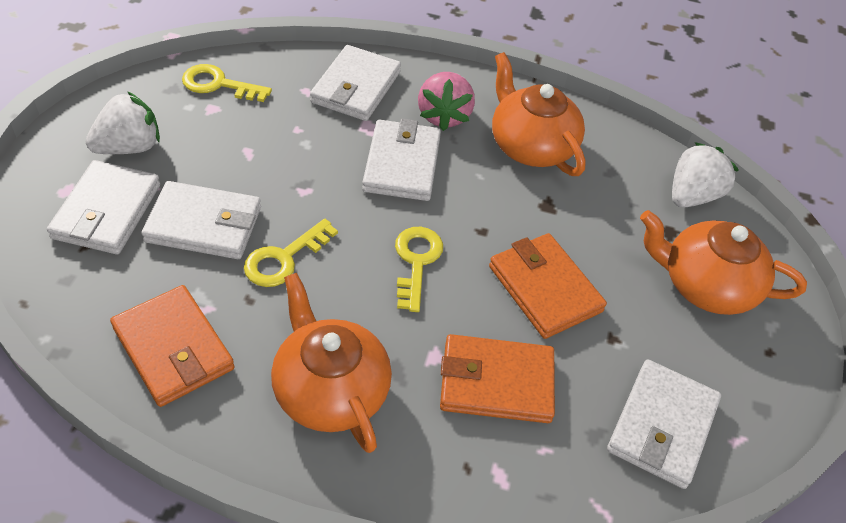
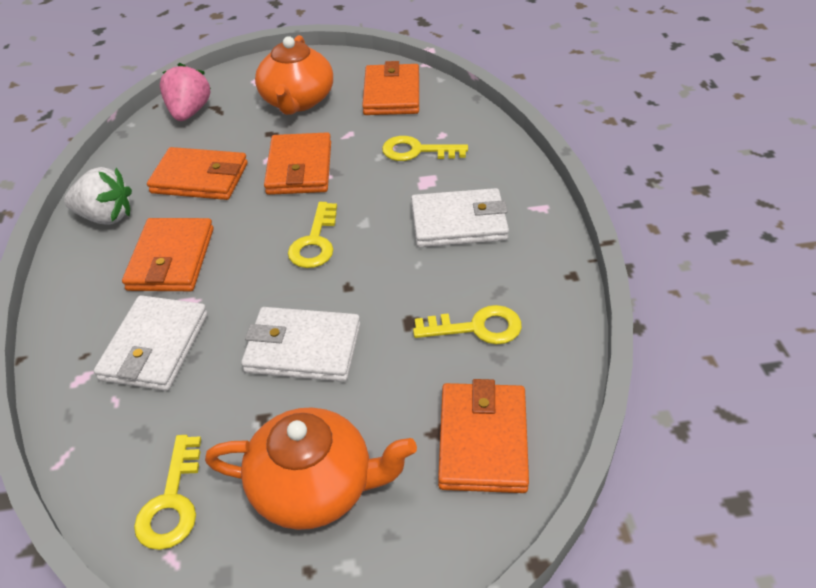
orange teapot: 3 -> 2
orange wallet: 3 -> 5
white strawberry: 2 -> 1
white wallet: 5 -> 3
yellow key: 3 -> 4

